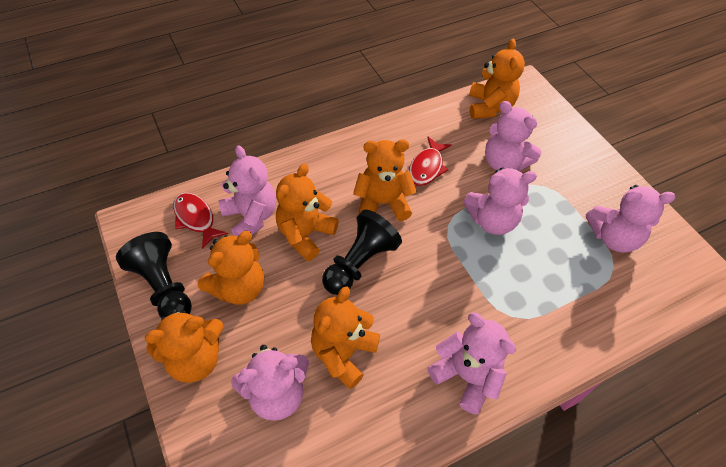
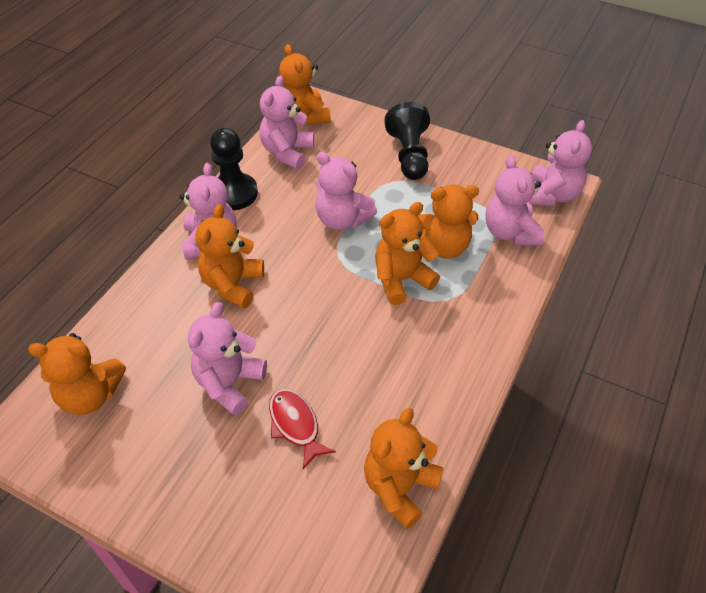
red fish: 2 -> 1

